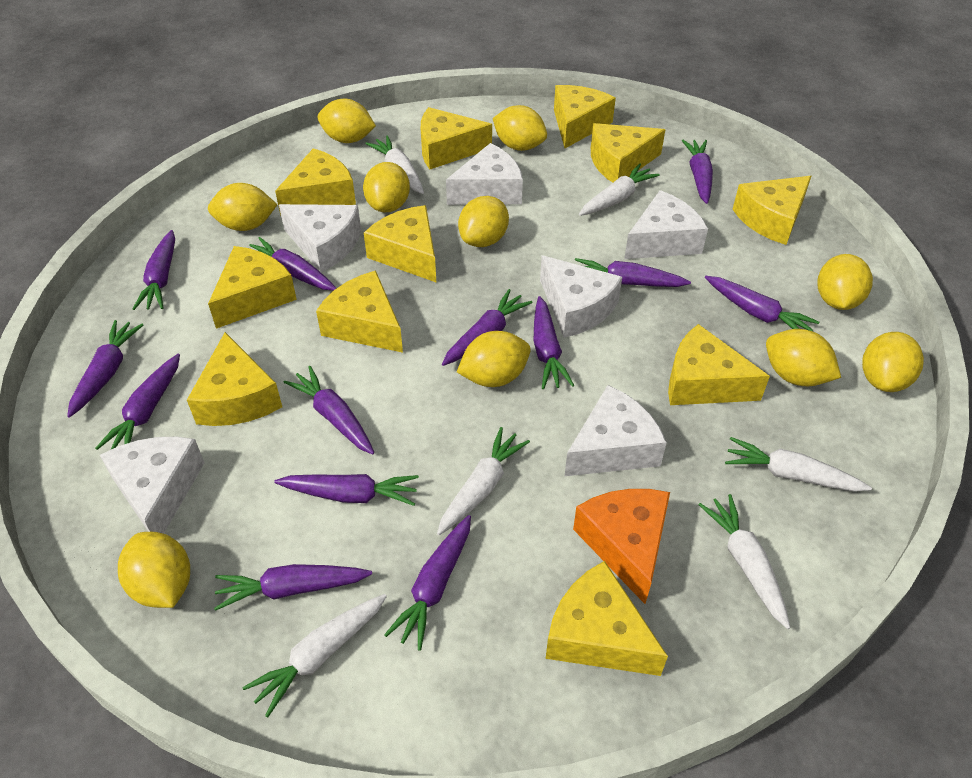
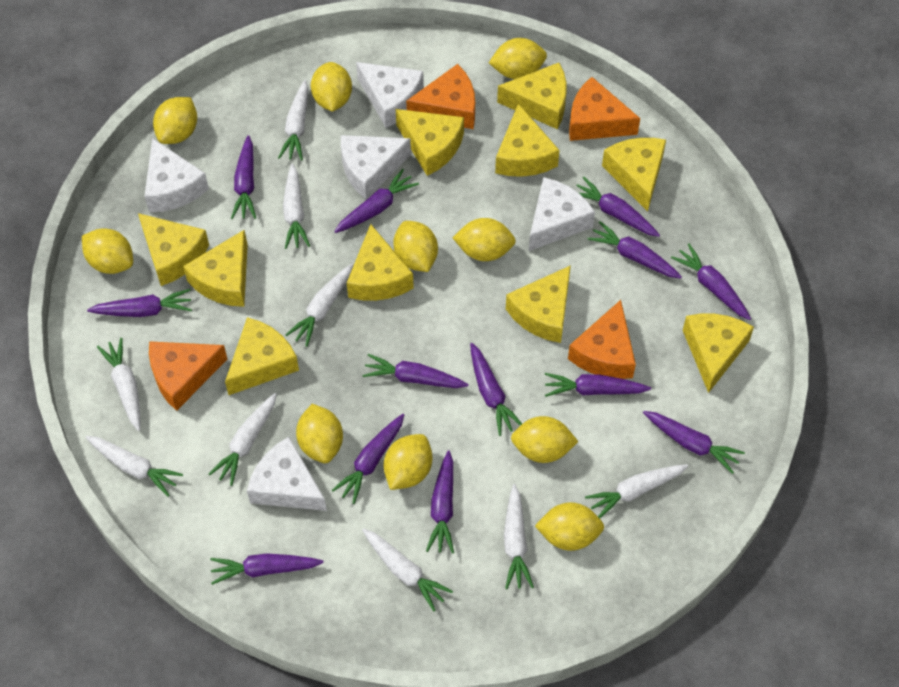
orange cheese: 1 -> 4
white carrot: 6 -> 9
white cheese: 6 -> 5
yellow cheese: 11 -> 10

